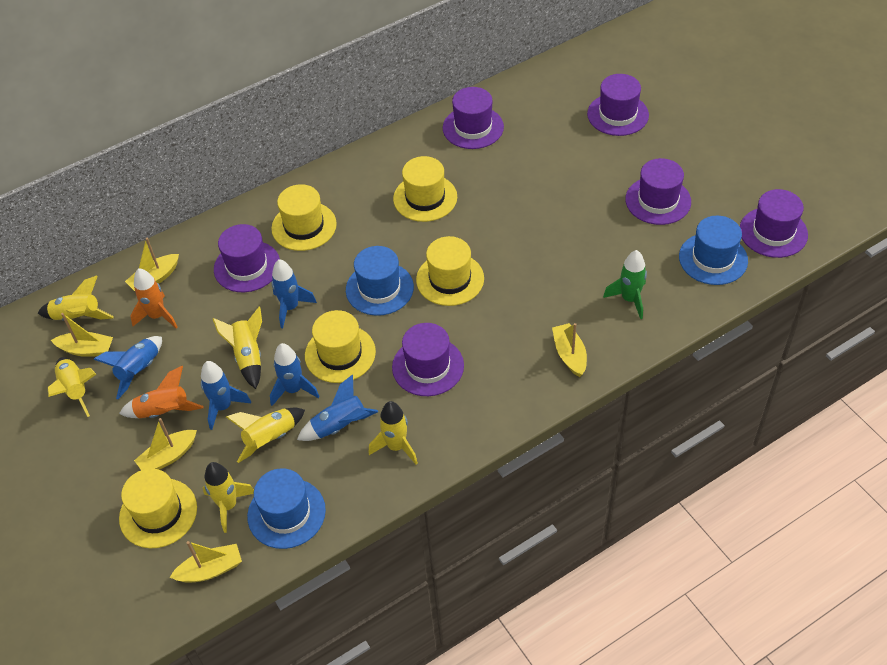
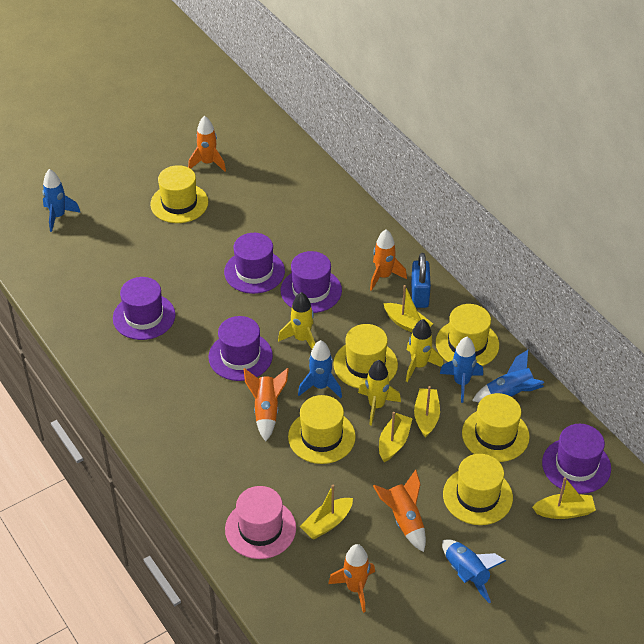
blue hat: 3 -> 0
blue padlock: 0 -> 1
green rocket: 1 -> 0
orange rocket: 2 -> 5
pink hat: 0 -> 1
purple hat: 6 -> 5
yellow hat: 5 -> 6
yellow rocket: 6 -> 3

